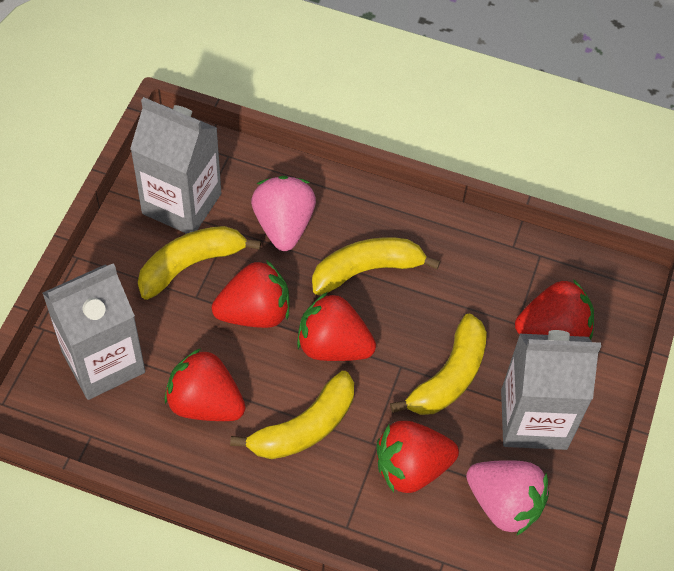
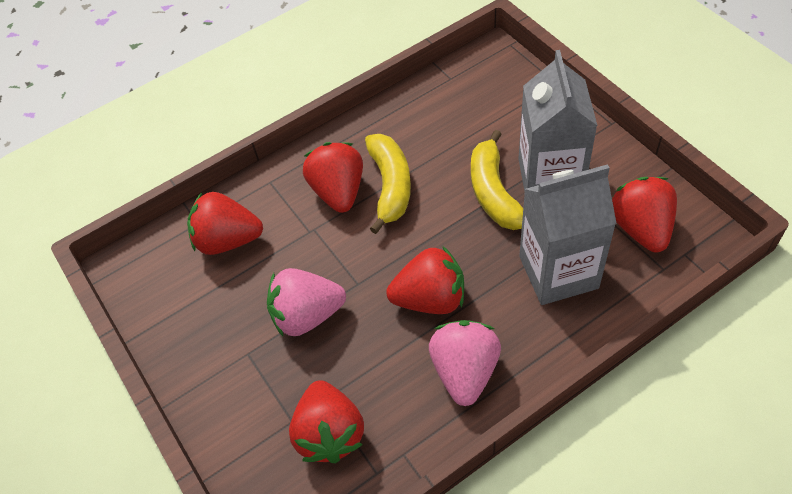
grey carton: 3 -> 2
yellow banana: 4 -> 2

